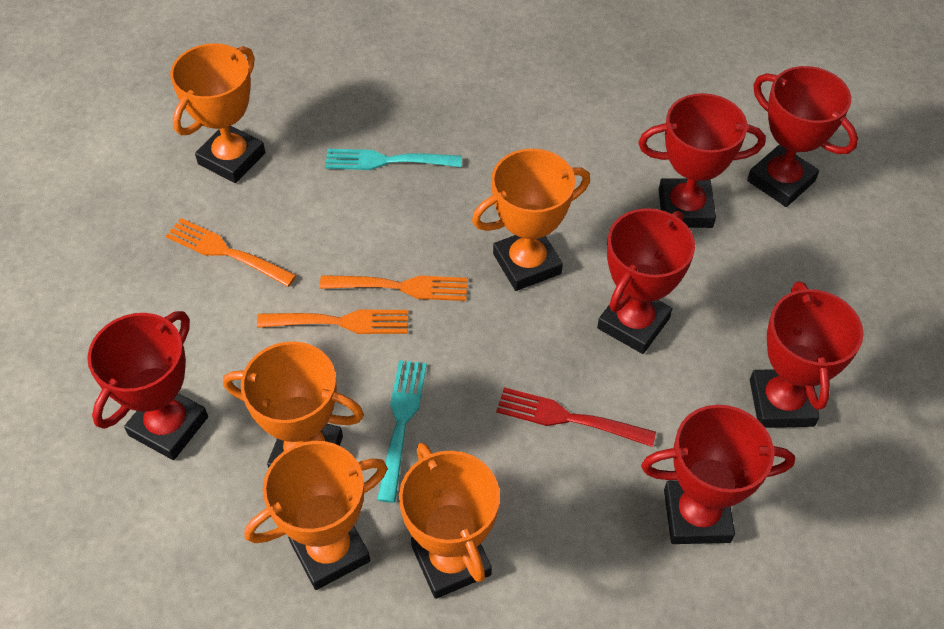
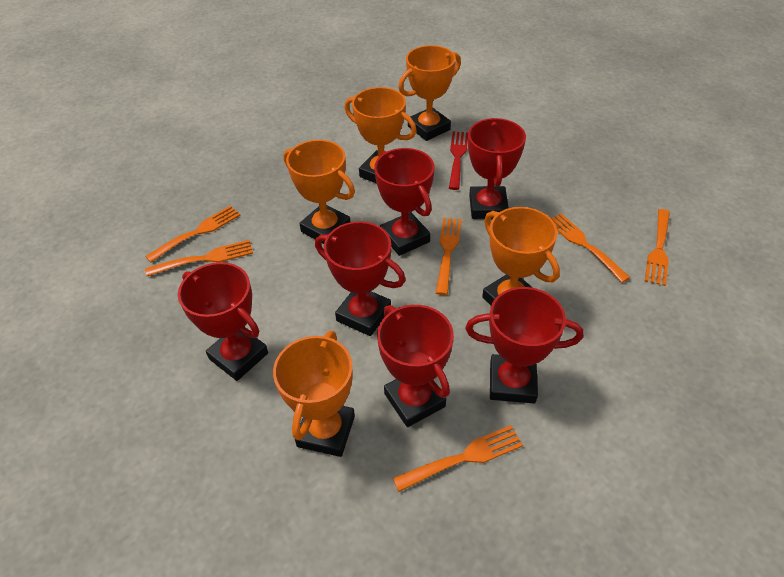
orange fork: 3 -> 6
turquoise fork: 2 -> 0

